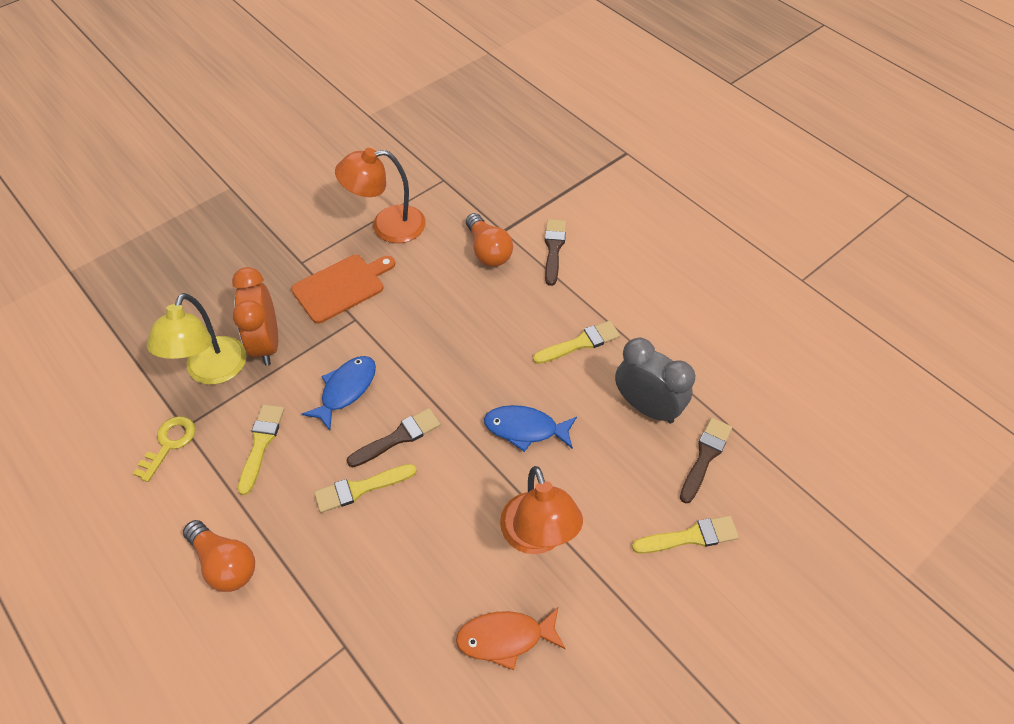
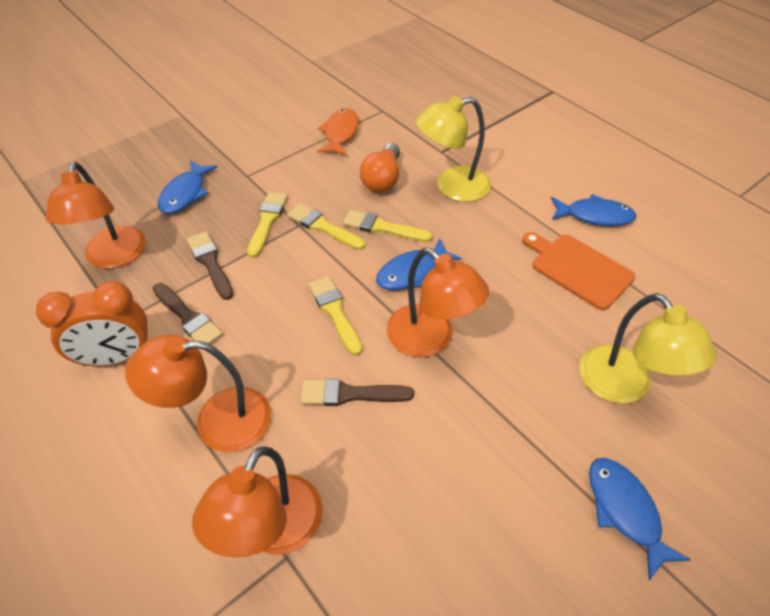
blue fish: 2 -> 4
grey clock: 1 -> 0
orange lamp: 2 -> 4
orange light bulb: 2 -> 1
yellow key: 1 -> 0
yellow lamp: 1 -> 2

